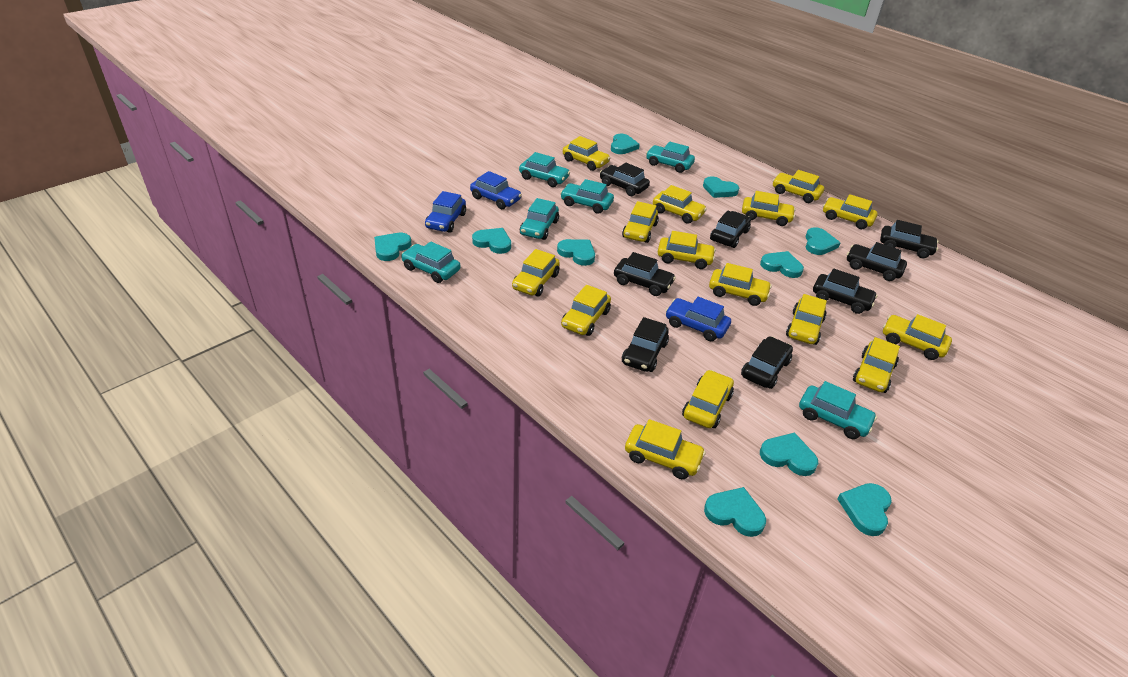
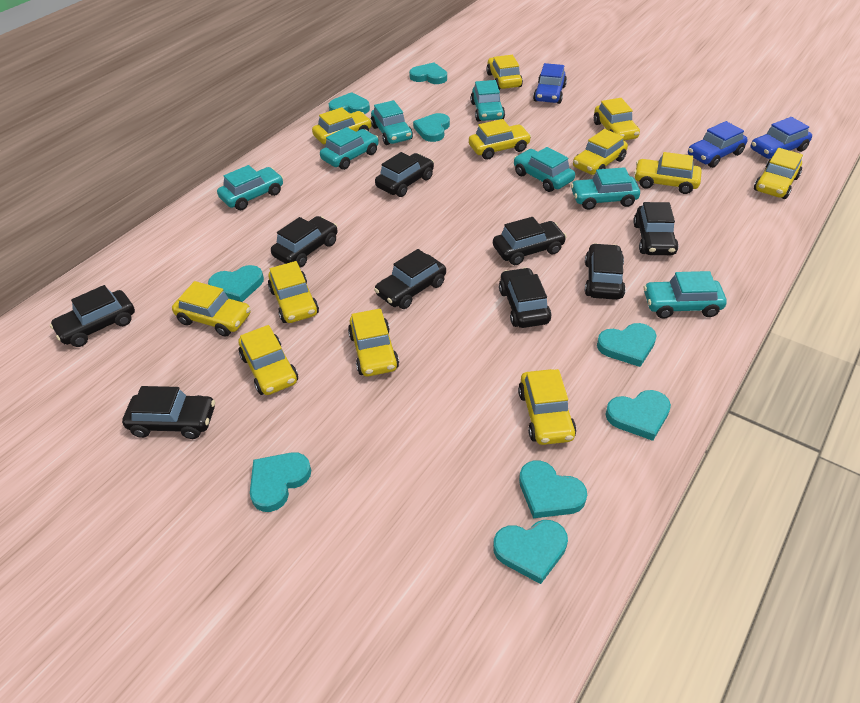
black car: 8 -> 9
turquoise car: 6 -> 7
turquoise heart: 10 -> 9
yellow car: 15 -> 12

